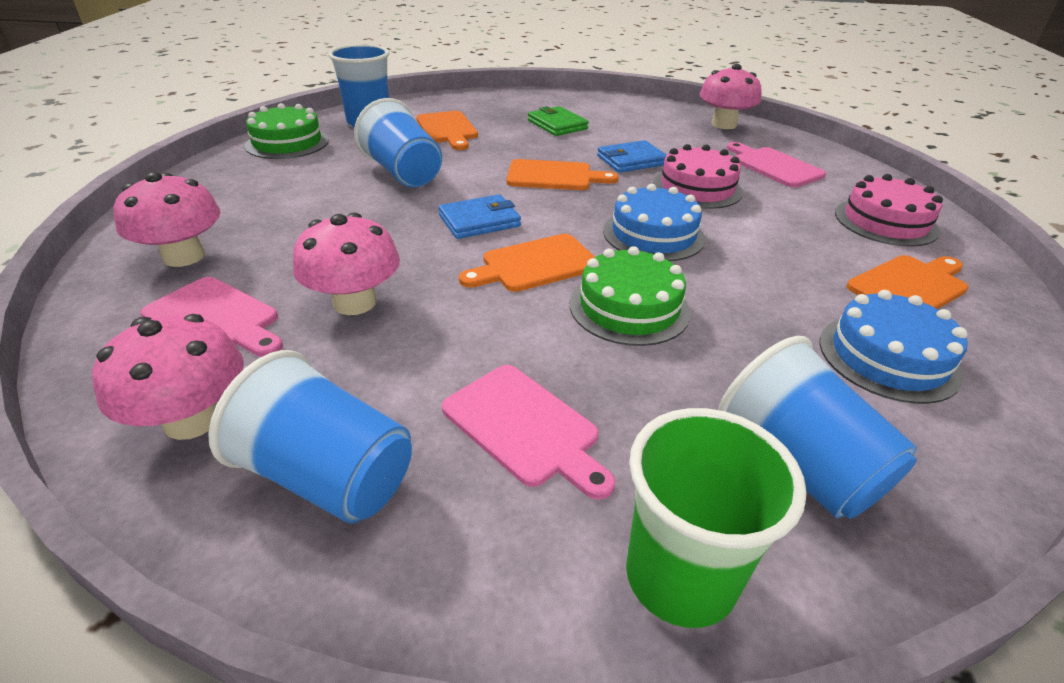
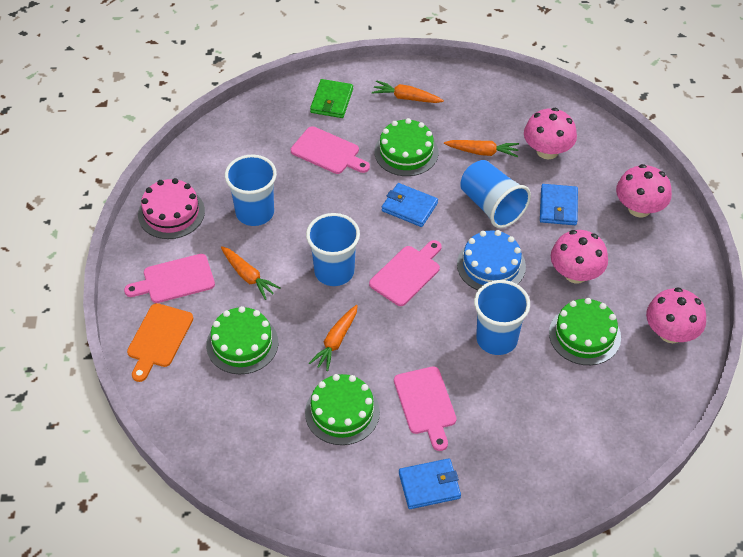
blue cake: 2 -> 1
blue wallet: 2 -> 3
green cake: 2 -> 4
green cup: 1 -> 0
orange carrot: 0 -> 4
orange cutting board: 4 -> 1
pink cake: 2 -> 1
pink cutting board: 3 -> 4

